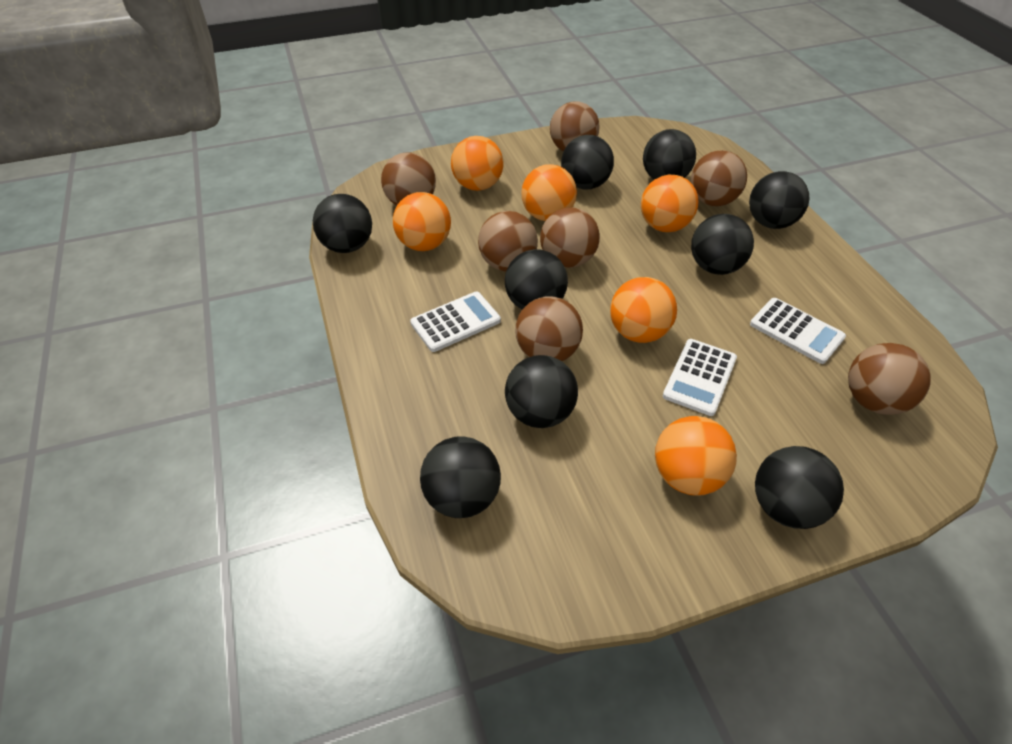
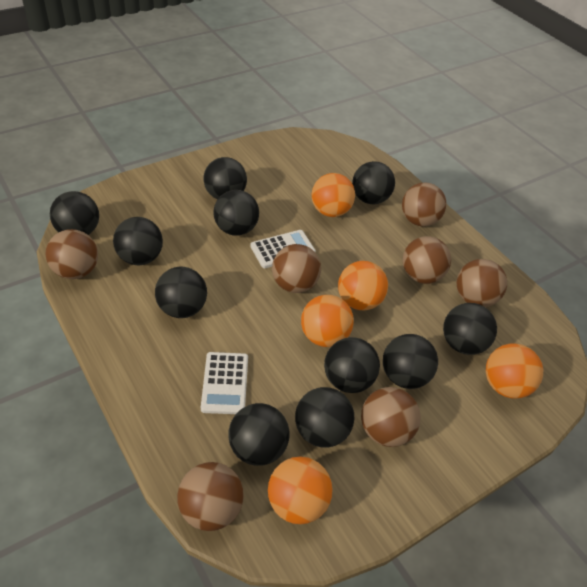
black ball: 9 -> 11
orange ball: 6 -> 5
white calculator: 3 -> 2

